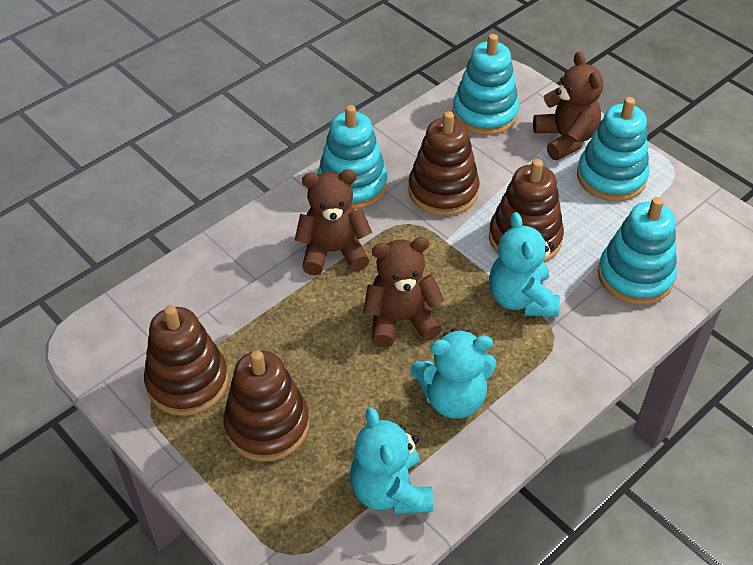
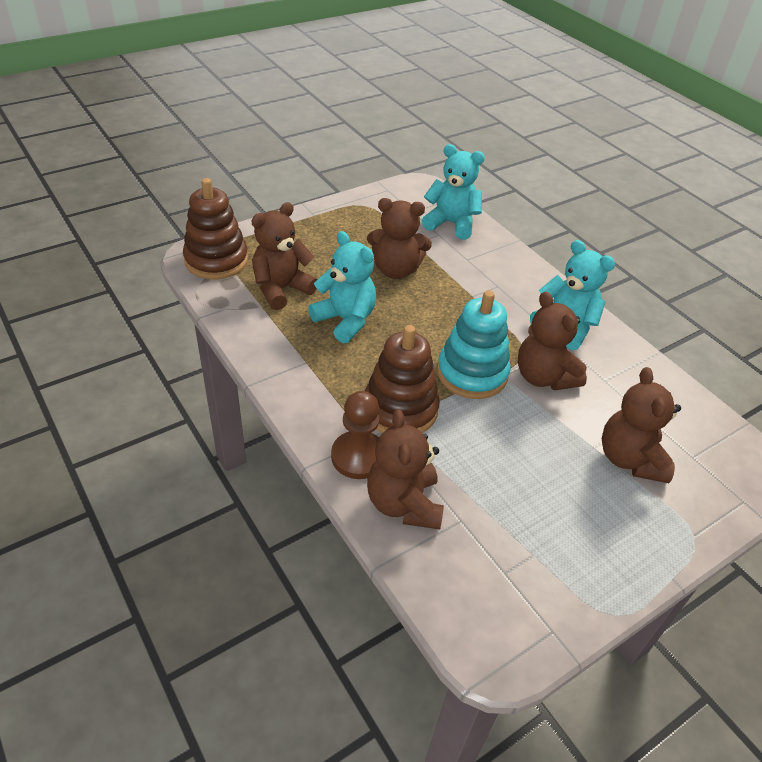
brown pawn: 0 -> 1
brown stacking toy: 4 -> 2
brown teddy bear: 3 -> 5
turquoise stacking toy: 4 -> 1

